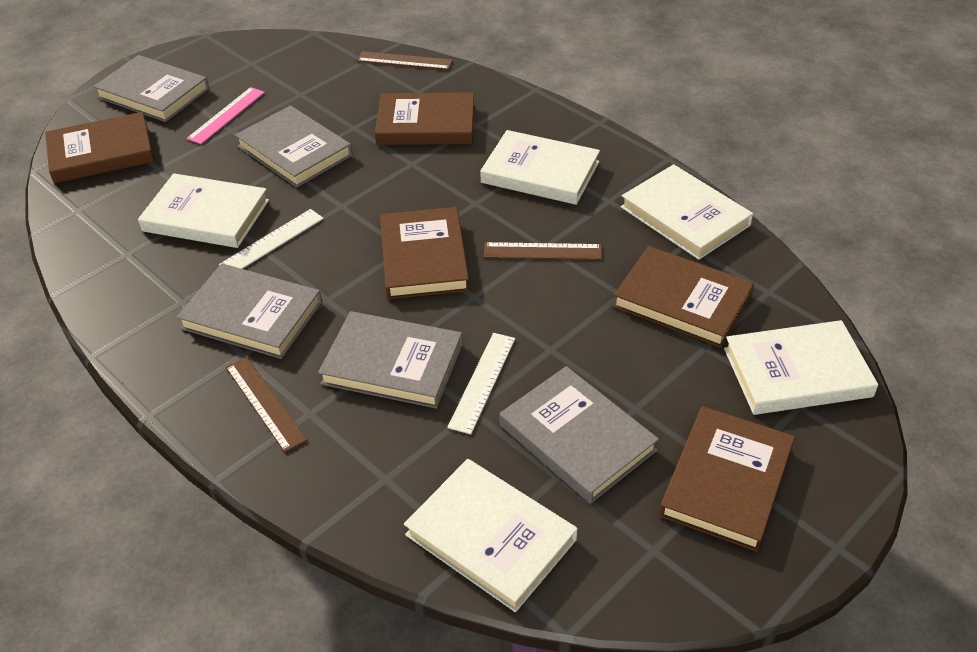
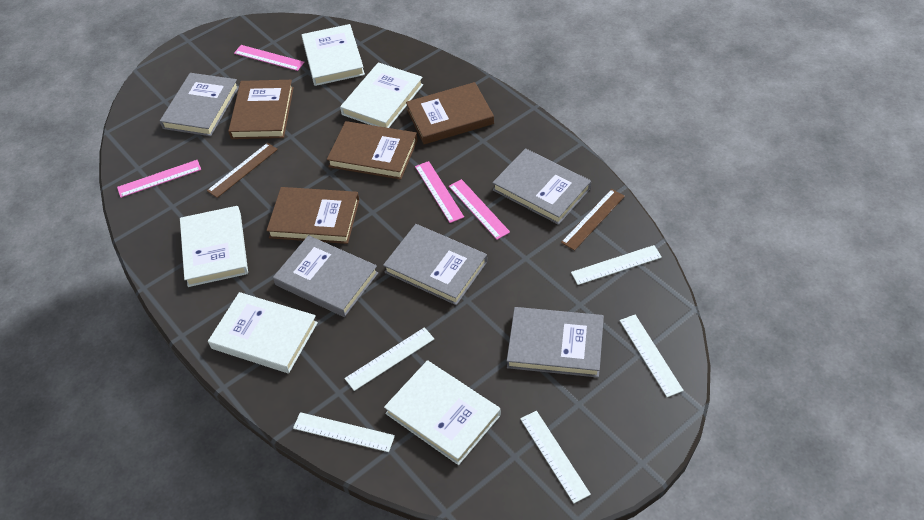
brown book: 5 -> 4
brown ruler: 3 -> 2
pink ruler: 1 -> 4
white ruler: 2 -> 5

